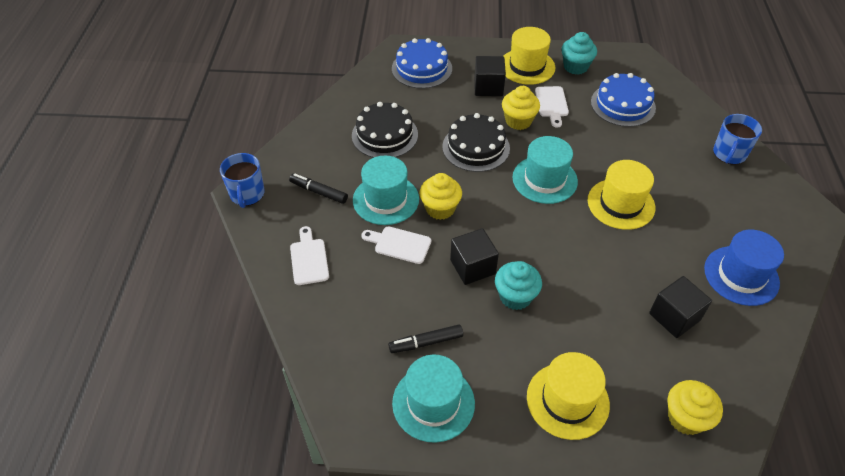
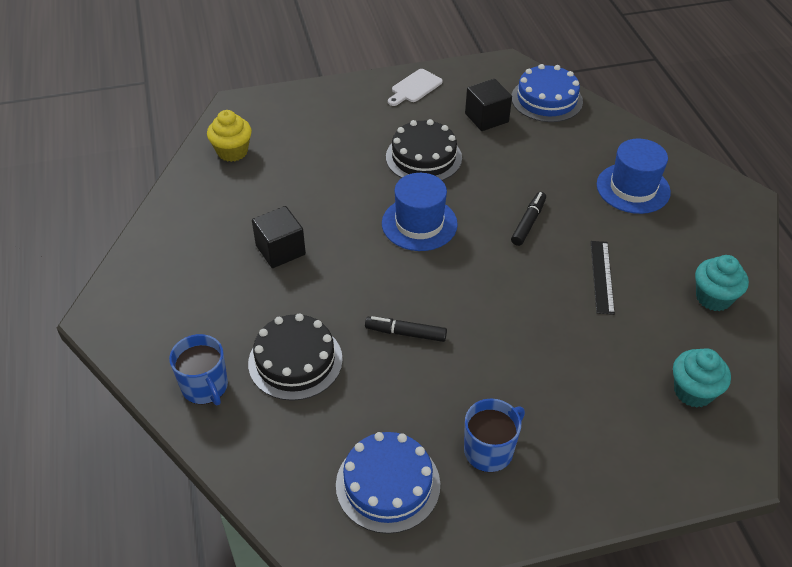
black cube: 3 -> 2
black ruler: 0 -> 1
blue hat: 1 -> 2
turquoise hat: 3 -> 0
white cutting board: 3 -> 1
yellow cupcake: 3 -> 1
yellow hat: 3 -> 0

